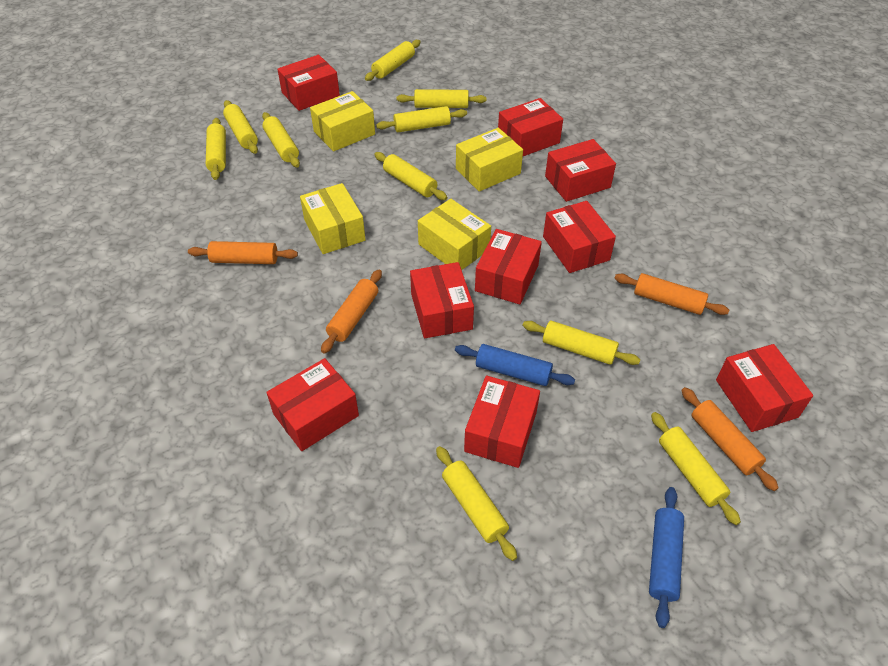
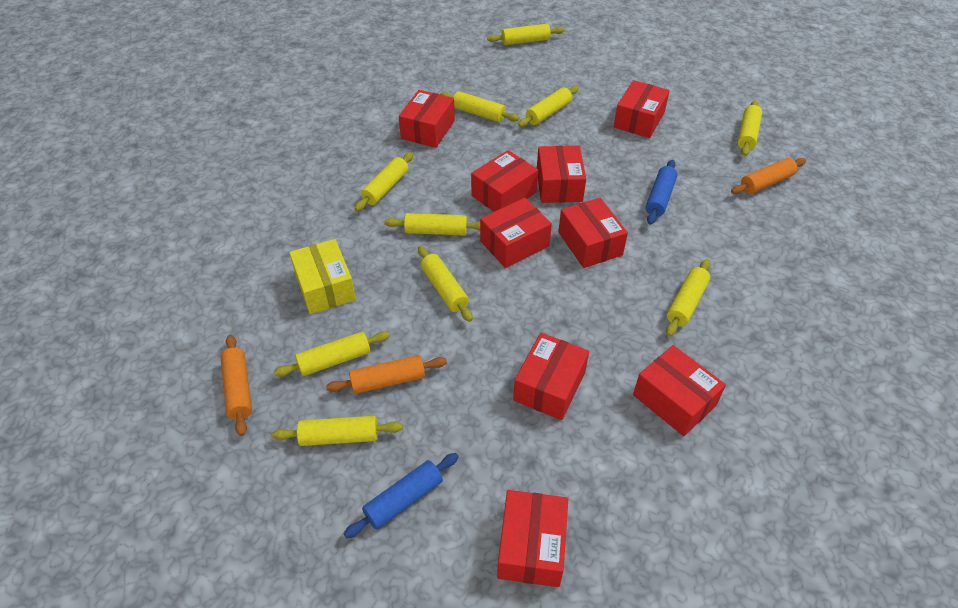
orange rolling pin: 4 -> 3
yellow box: 4 -> 1

